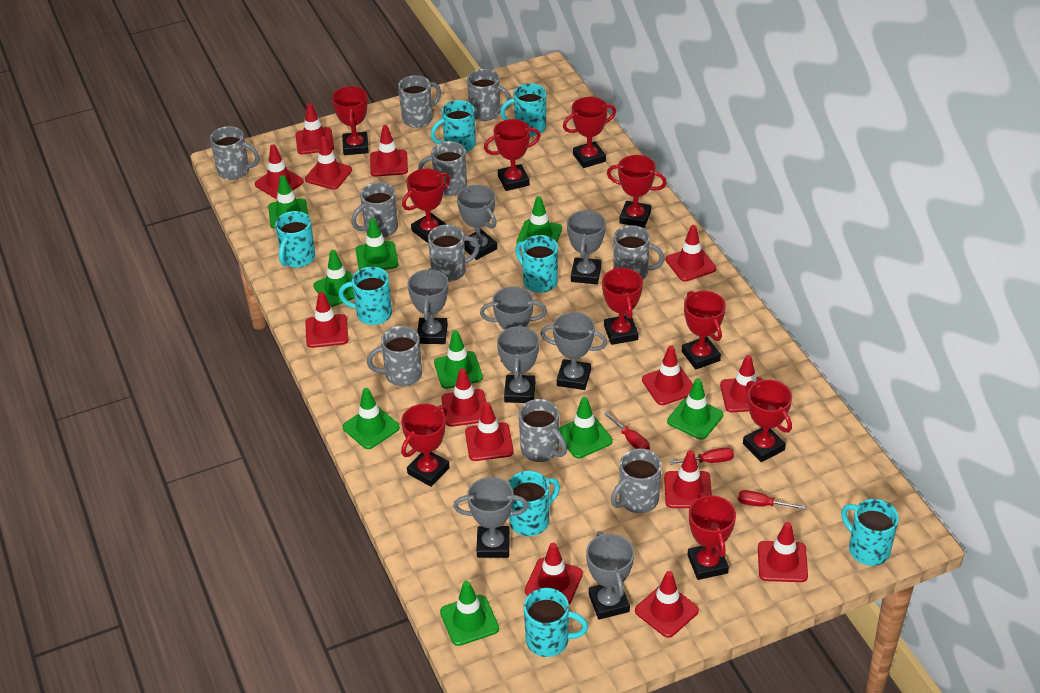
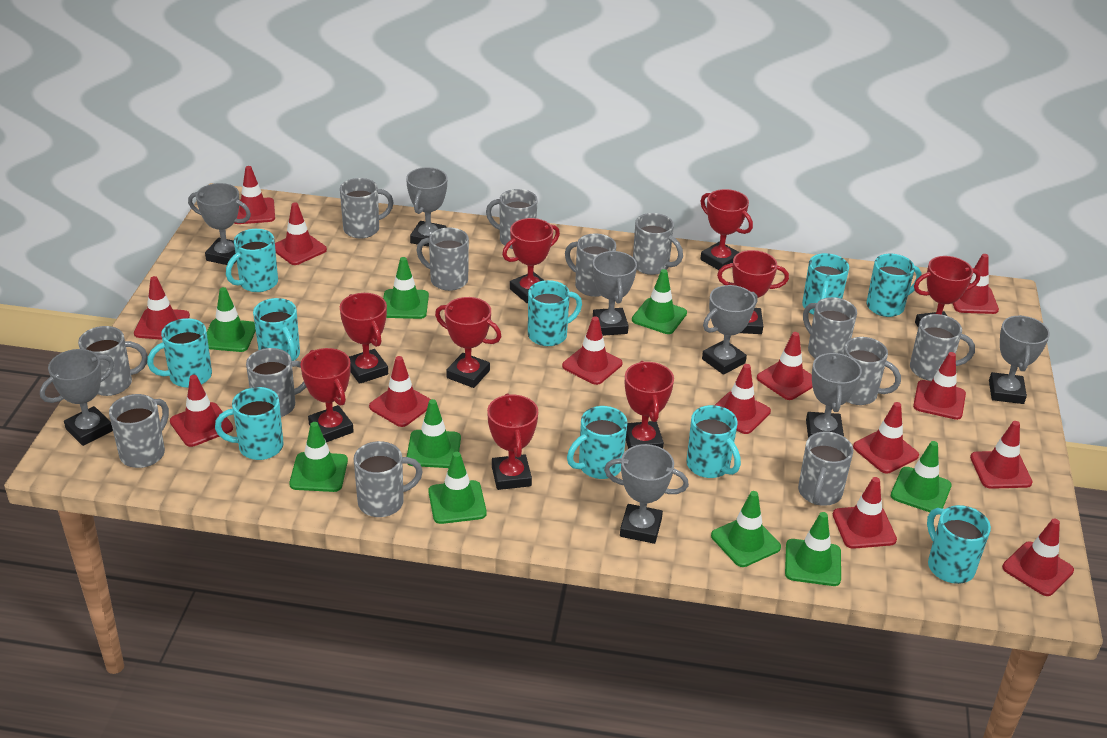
grey mug: 10 -> 13
red screwdriver: 3 -> 0
red trophy: 10 -> 9
turquoise mug: 8 -> 10

